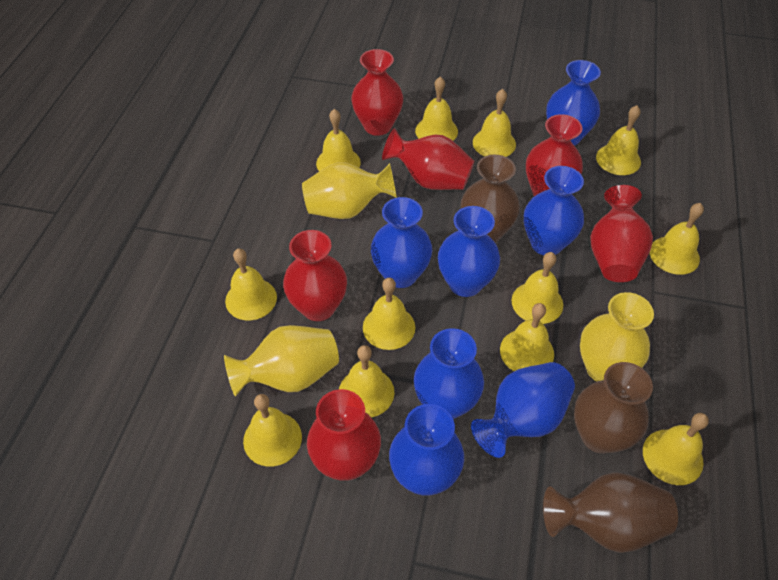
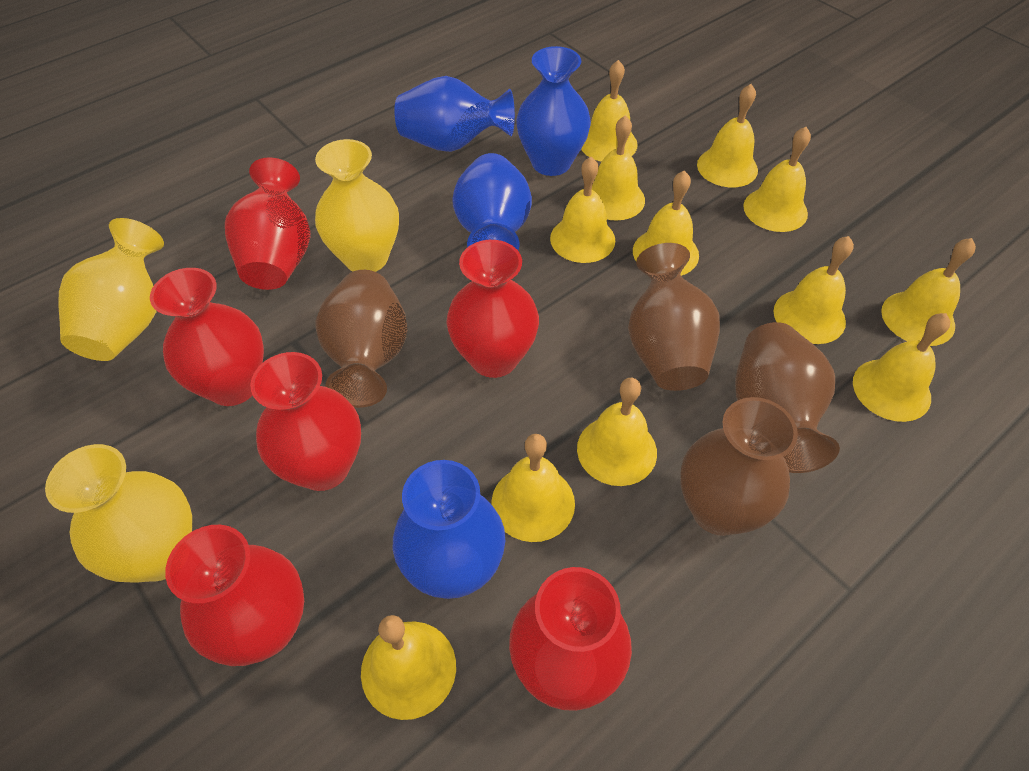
blue vase: 7 -> 4
brown vase: 3 -> 4

